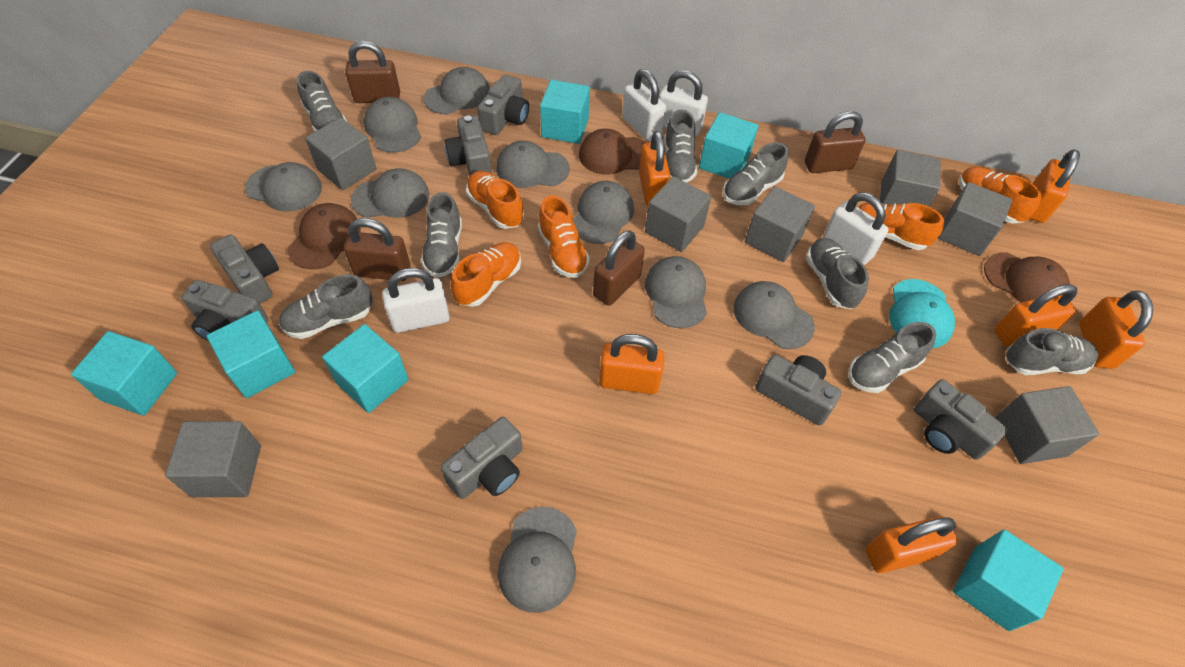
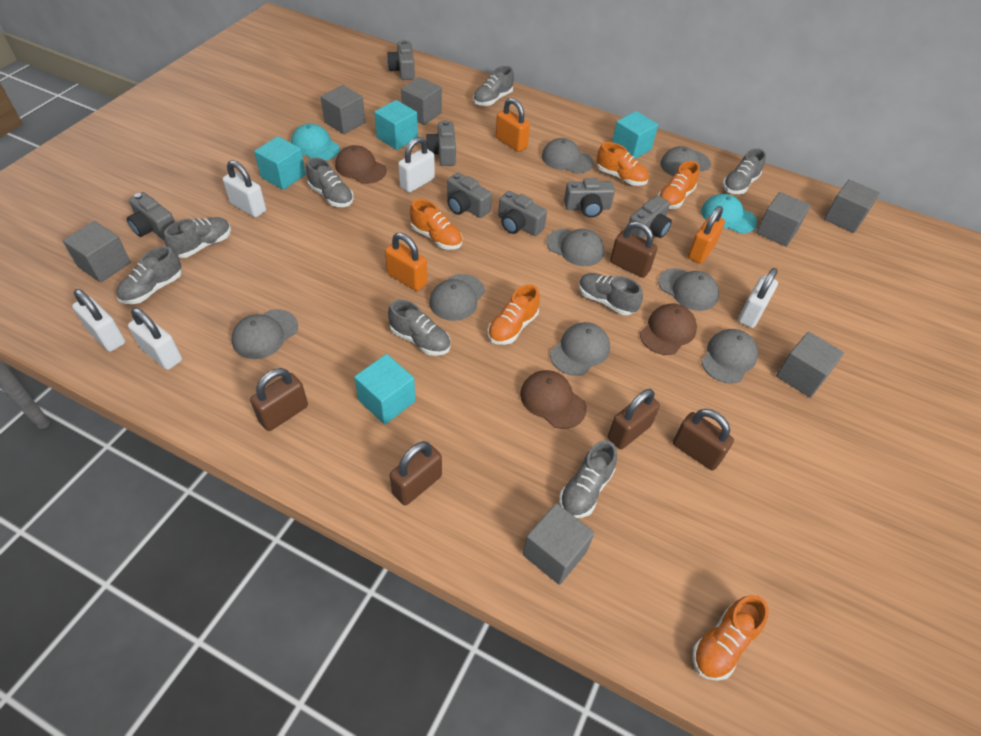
brown padlock: 4 -> 5
grey cap: 9 -> 8
orange padlock: 6 -> 3
turquoise cap: 1 -> 2
turquoise cube: 6 -> 4
white padlock: 4 -> 5

